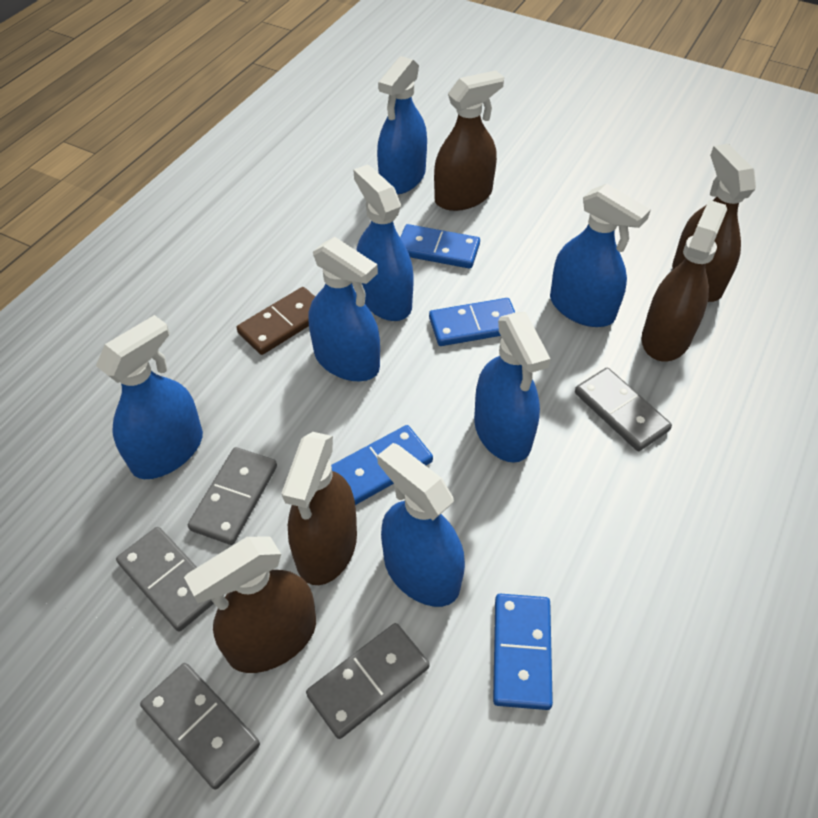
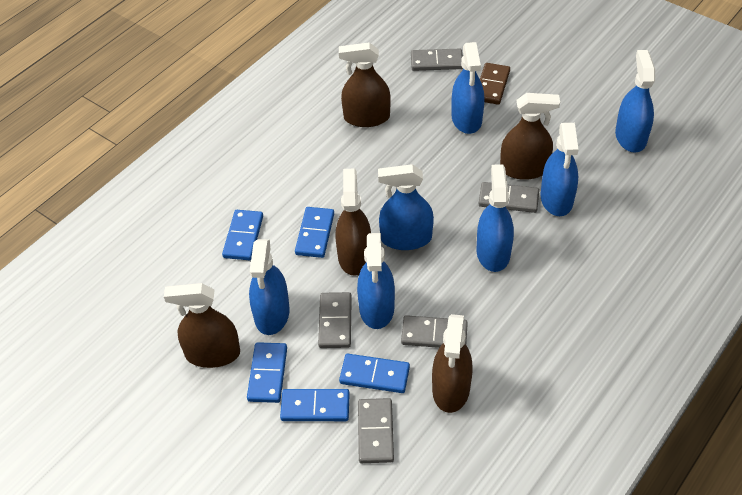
blue domino: 4 -> 5

